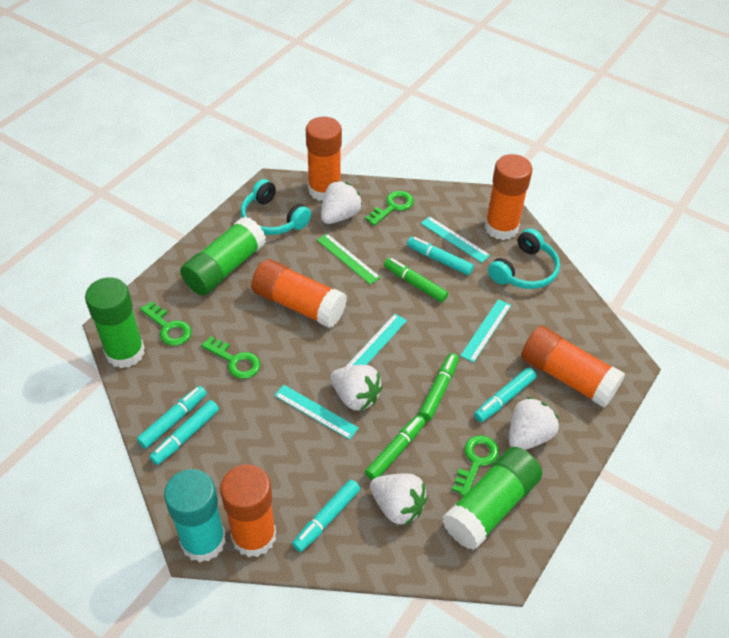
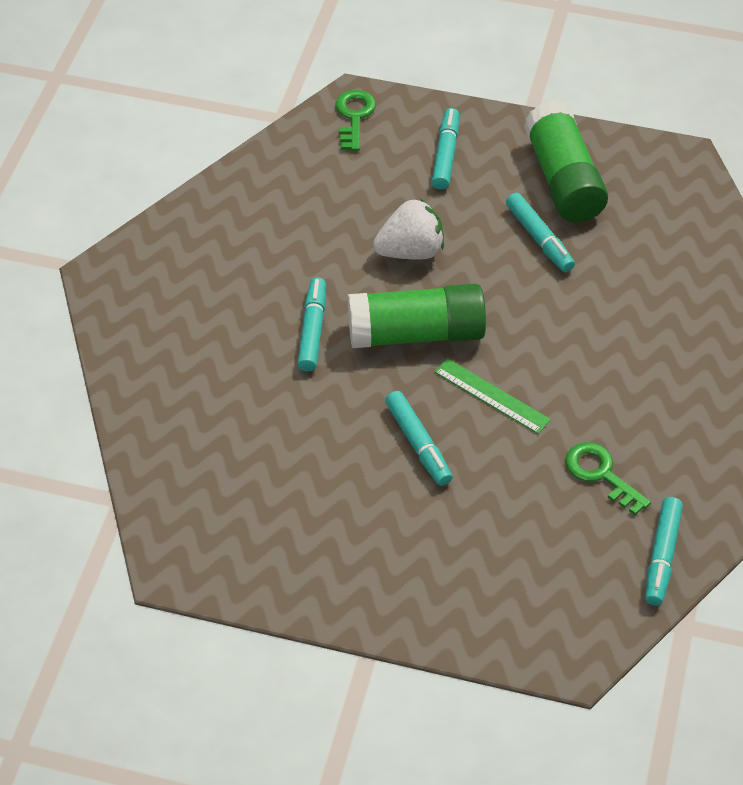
green glue stick: 3 -> 2
green key: 4 -> 2
green marker: 3 -> 0
orange glue stick: 5 -> 0
turquoise glue stick: 1 -> 0
turquoise headphones: 2 -> 0
turquoise ruler: 4 -> 0
white strawberry: 4 -> 1

